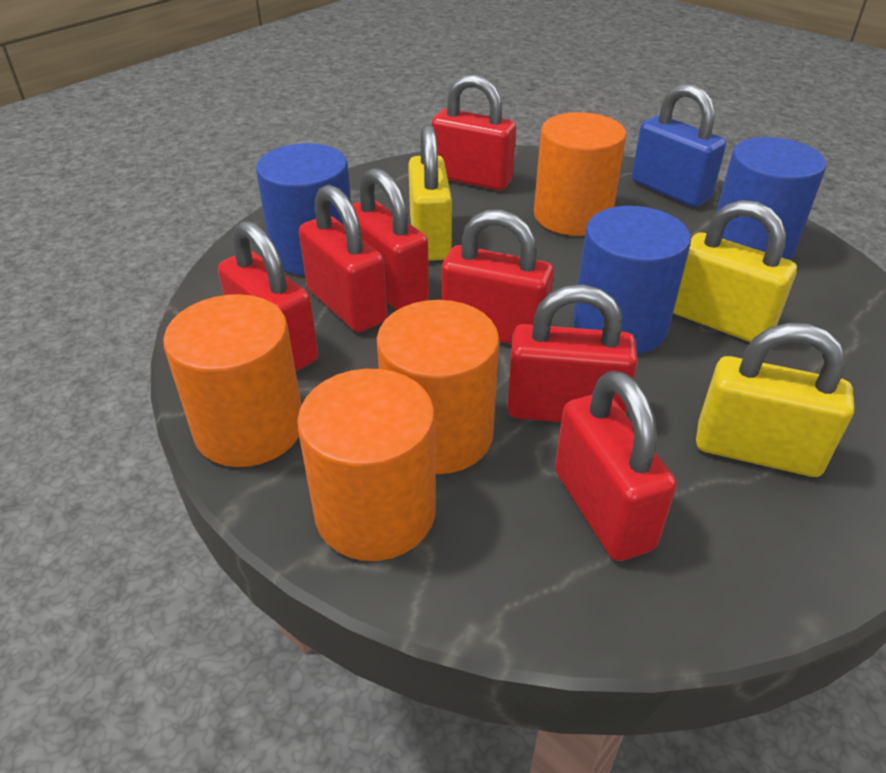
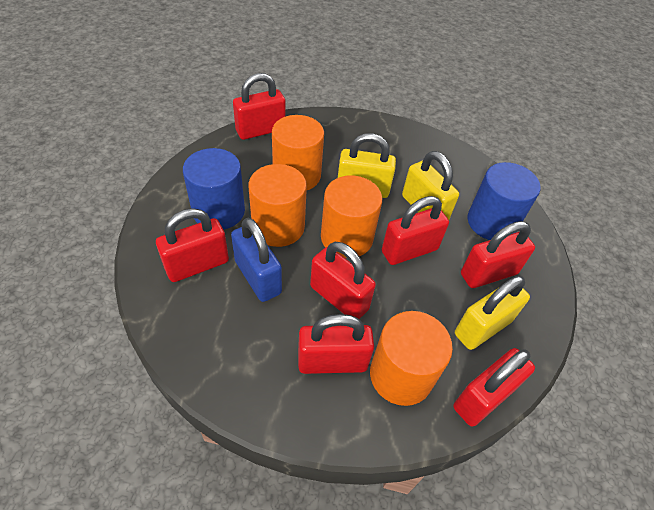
blue cylinder: 3 -> 2

